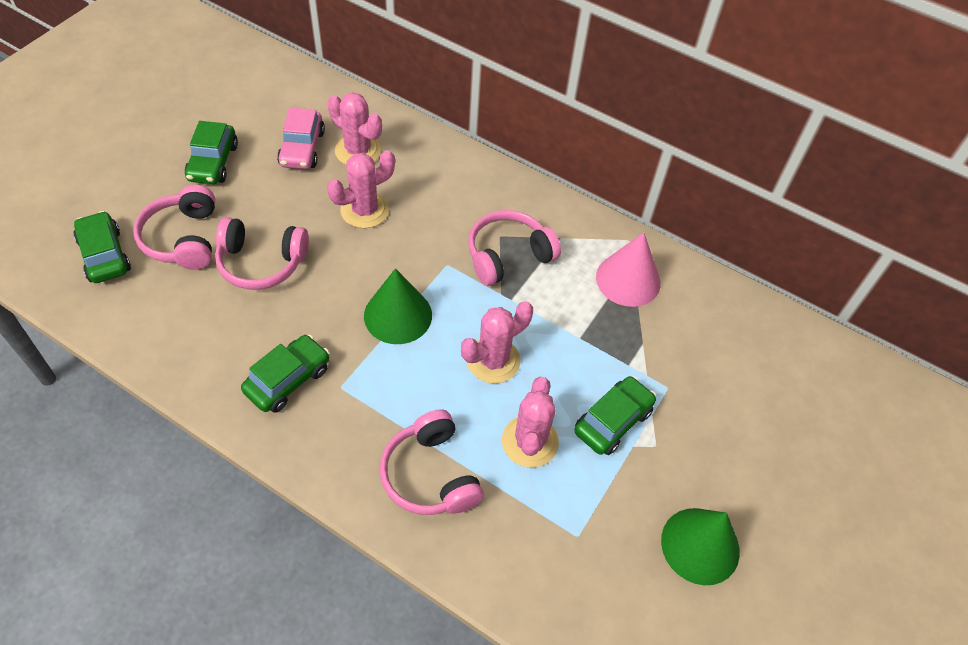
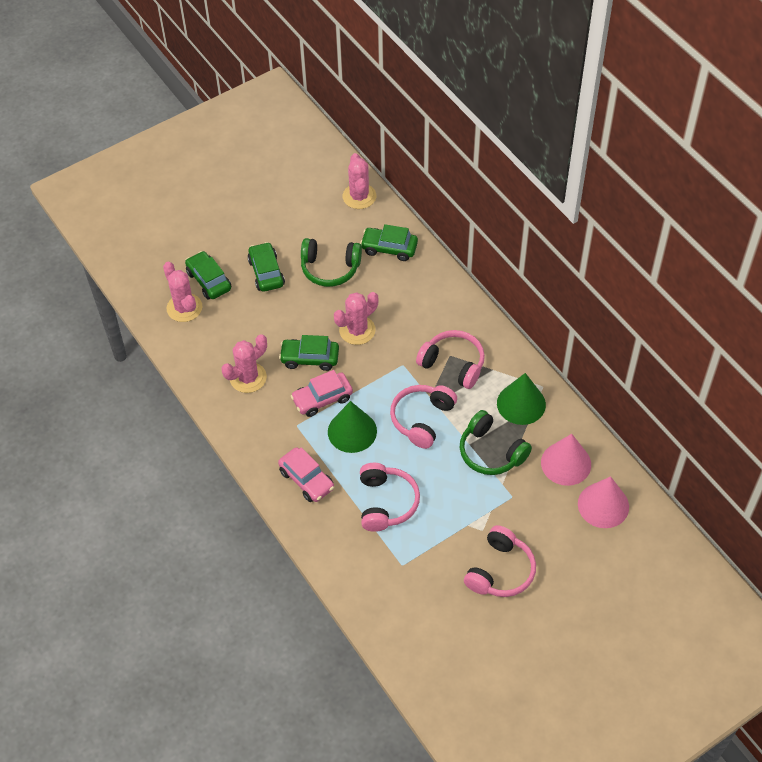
green headphones: 0 -> 2
pink car: 1 -> 2
pink cone: 1 -> 2

